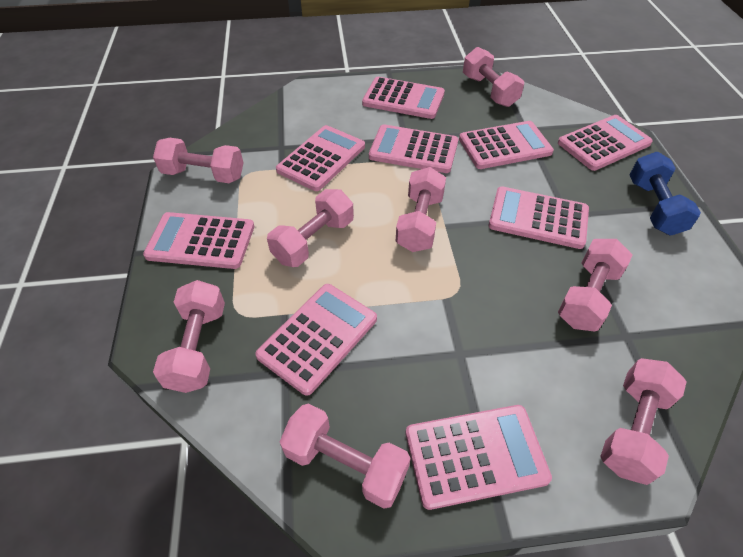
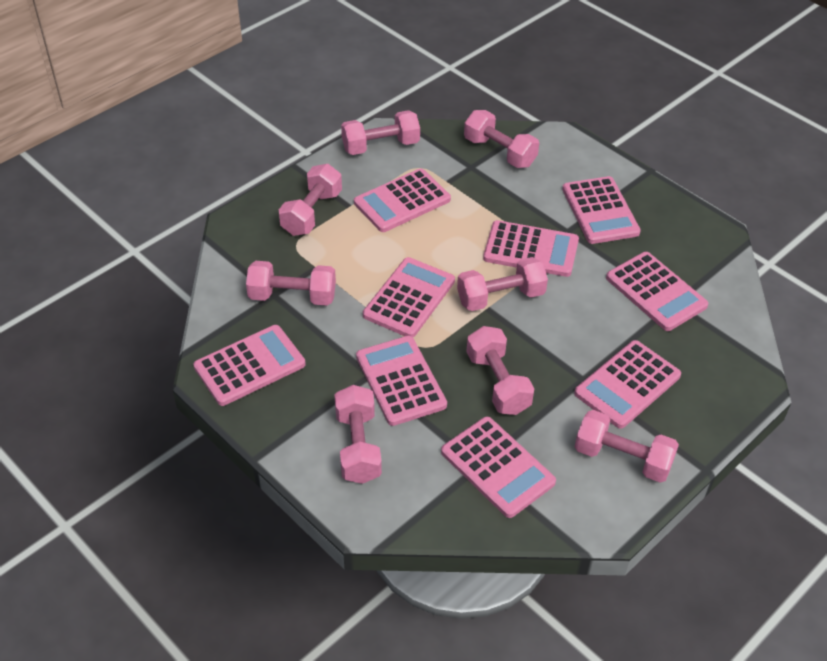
blue dumbbell: 1 -> 0

